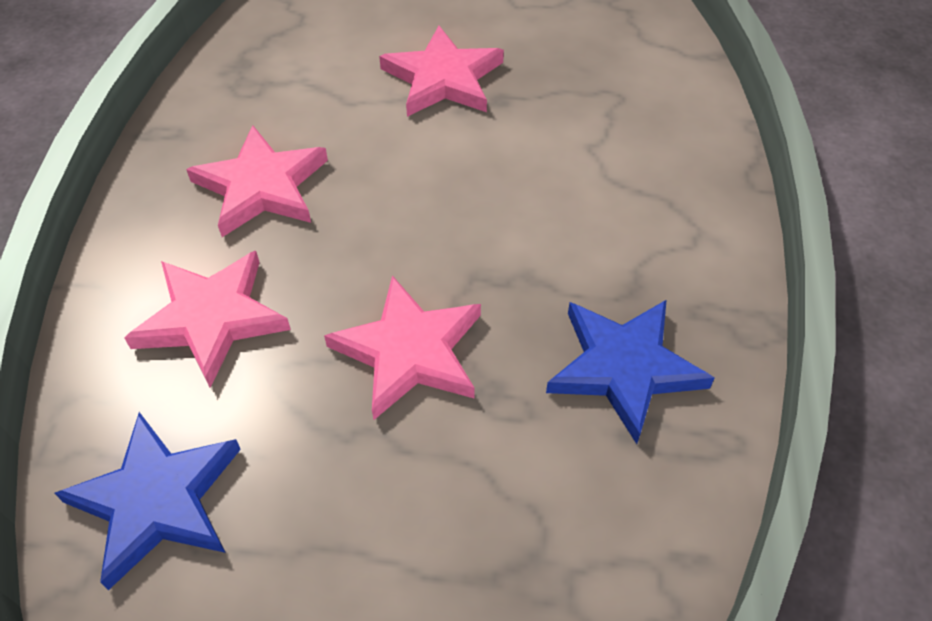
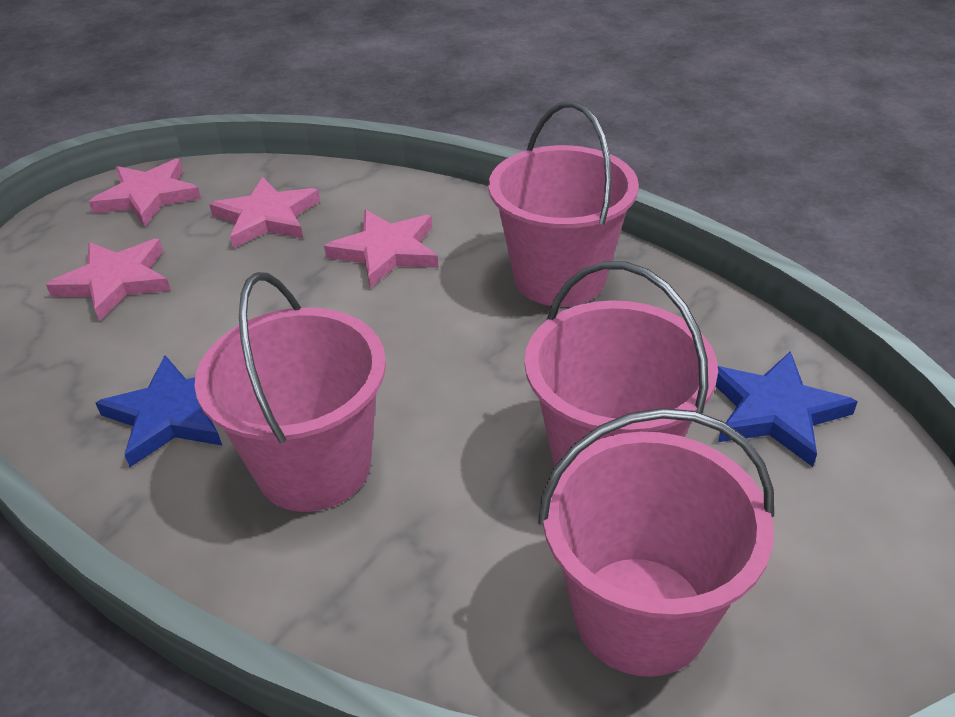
pink bucket: 0 -> 4

